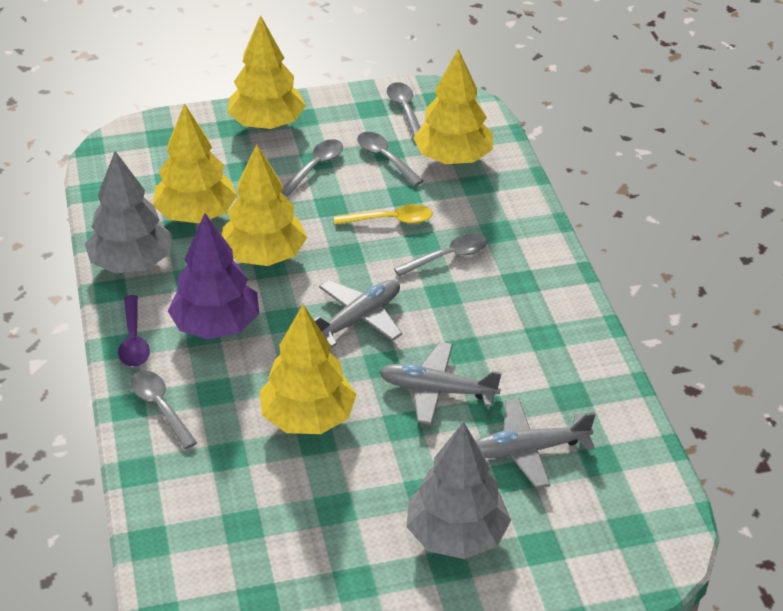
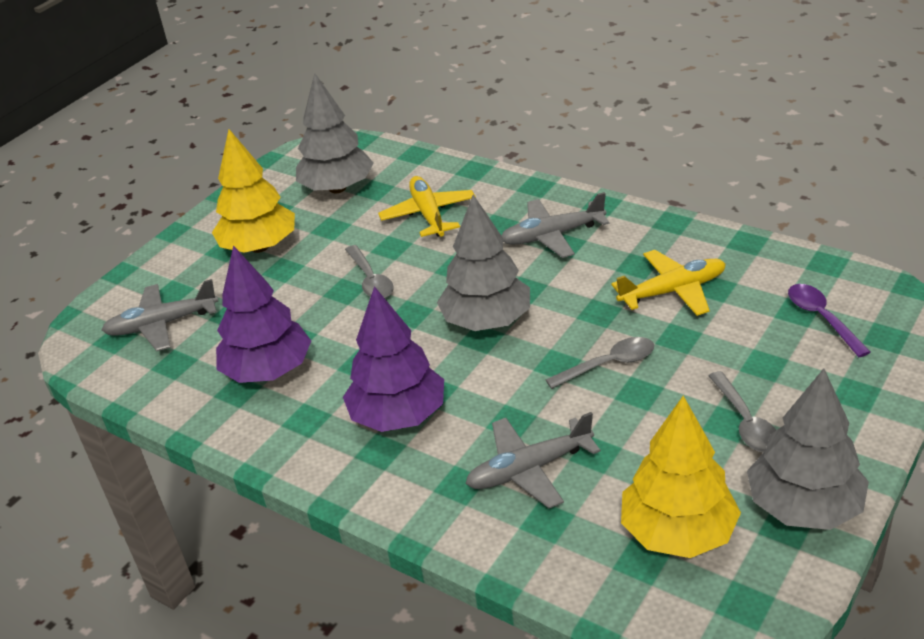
grey spoon: 5 -> 3
grey tree: 2 -> 3
purple tree: 1 -> 2
yellow plane: 0 -> 2
yellow spoon: 1 -> 0
yellow tree: 5 -> 2

